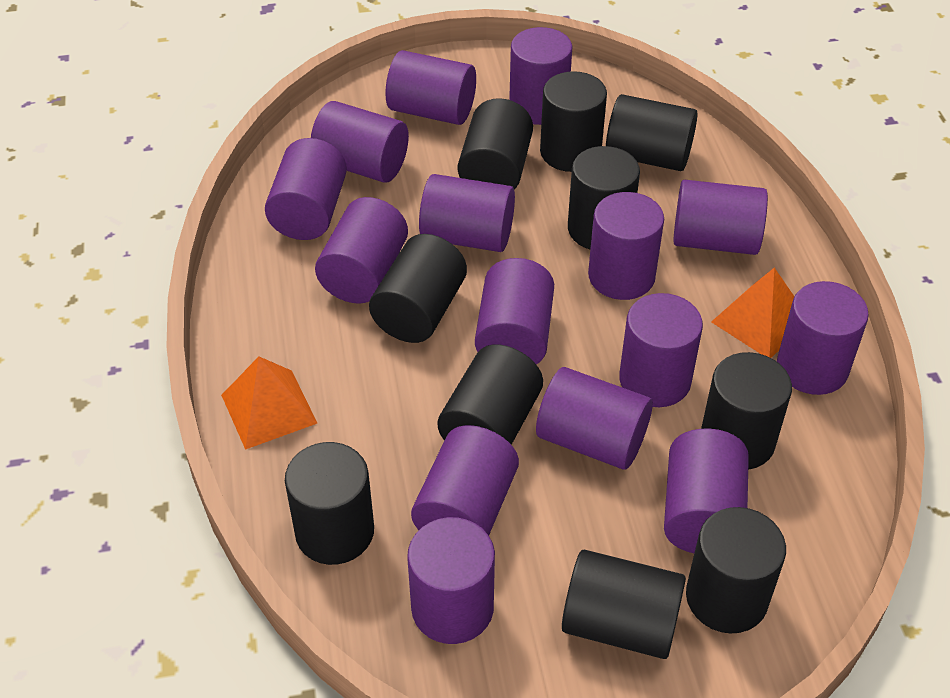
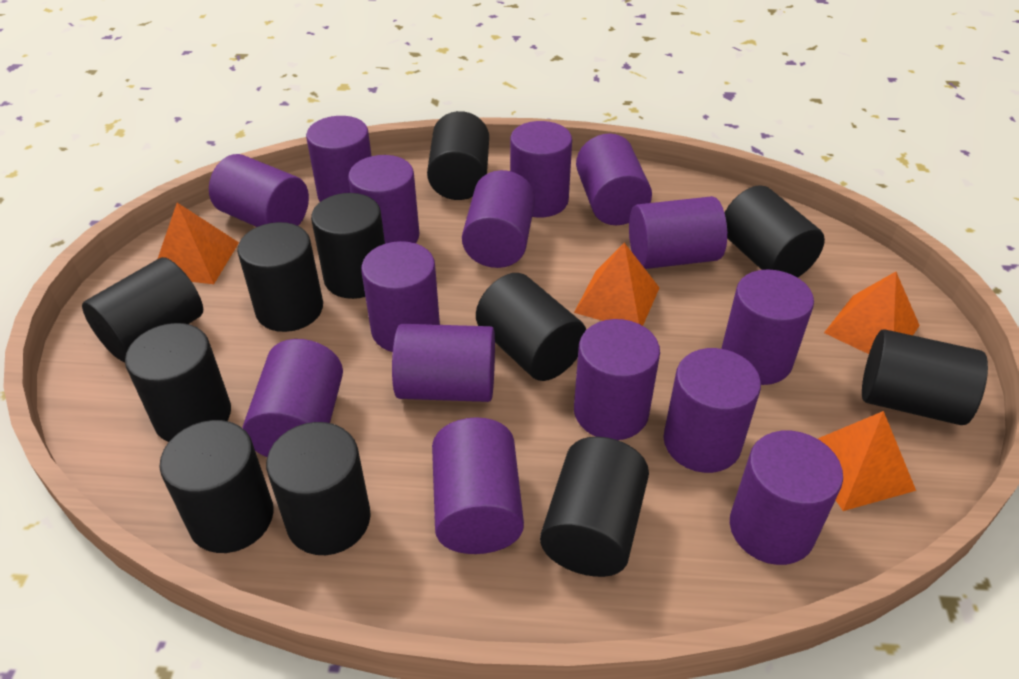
black cylinder: 10 -> 11
orange pyramid: 2 -> 4

